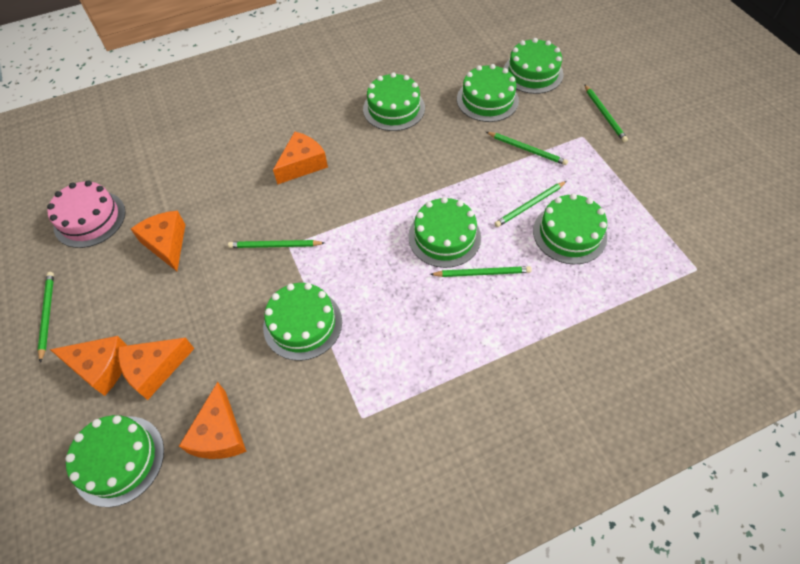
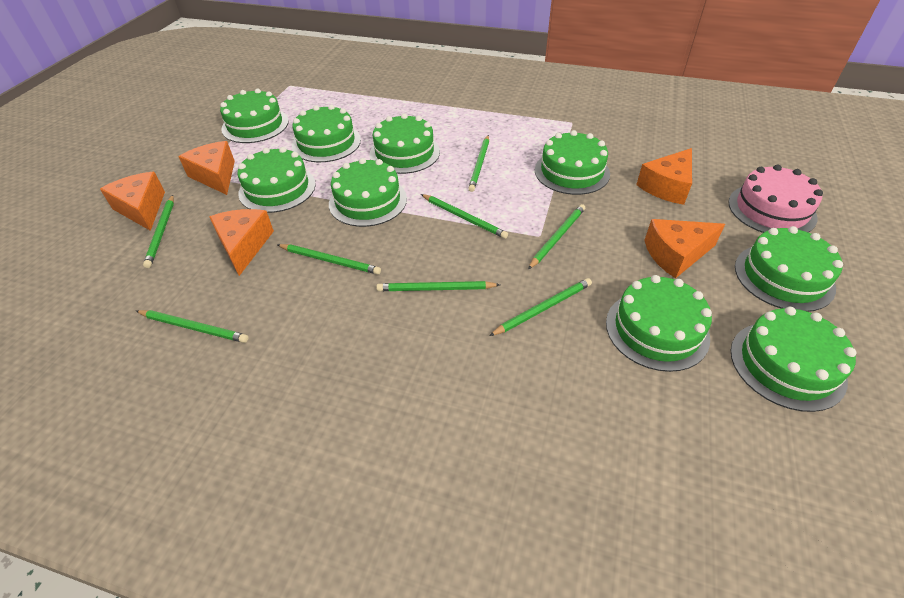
green cake: 7 -> 9
green pencil: 6 -> 8

